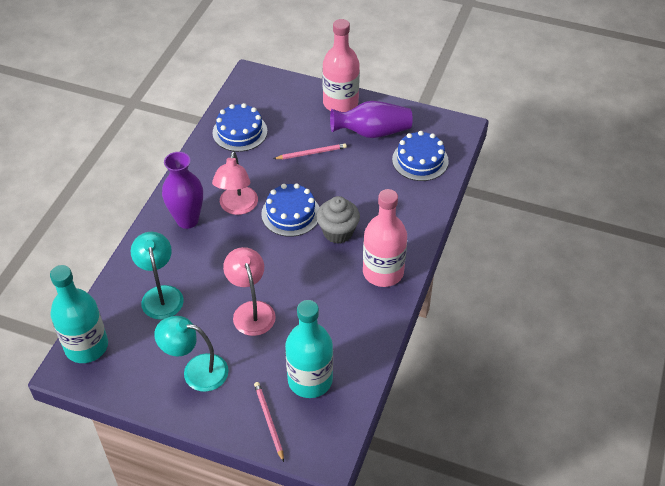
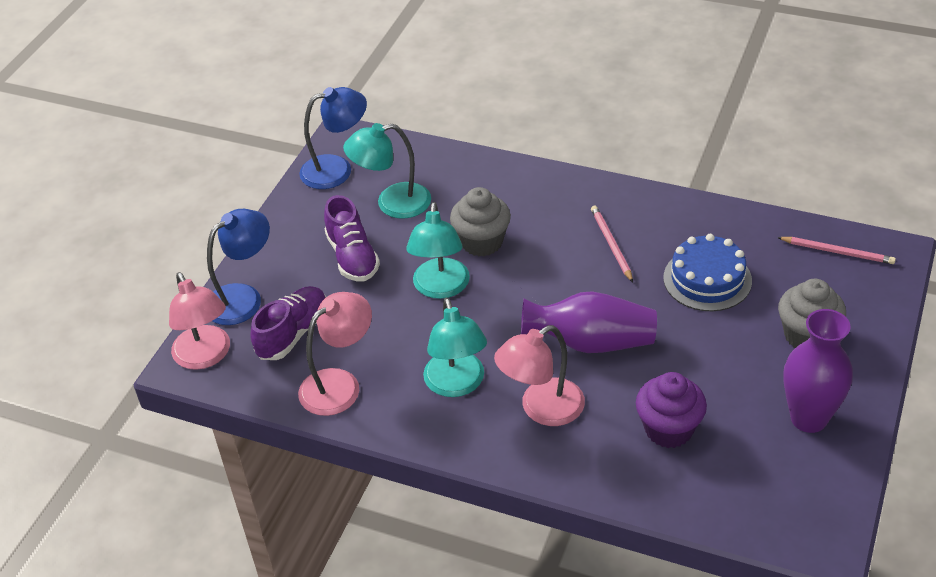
blue cake: 3 -> 1
blue lamp: 0 -> 2
grey cupcake: 1 -> 2
pink bottle: 2 -> 0
pink lamp: 2 -> 3
purple cupcake: 0 -> 1
purple shoe: 0 -> 2
turquoise bottle: 2 -> 0
turquoise lamp: 2 -> 3

